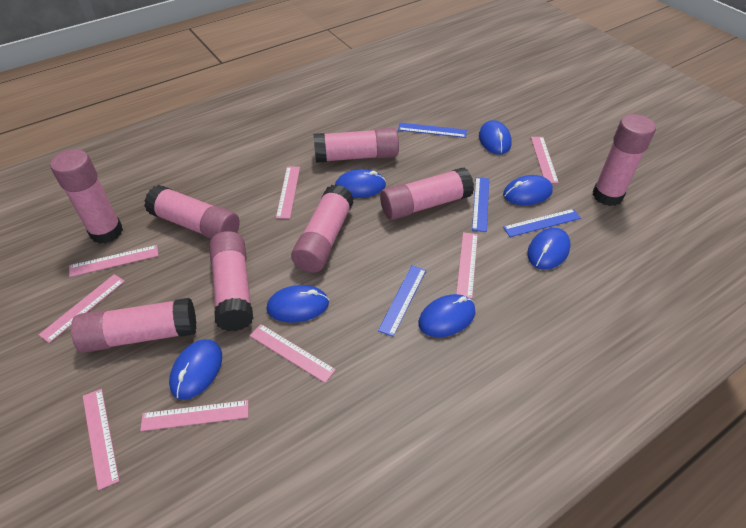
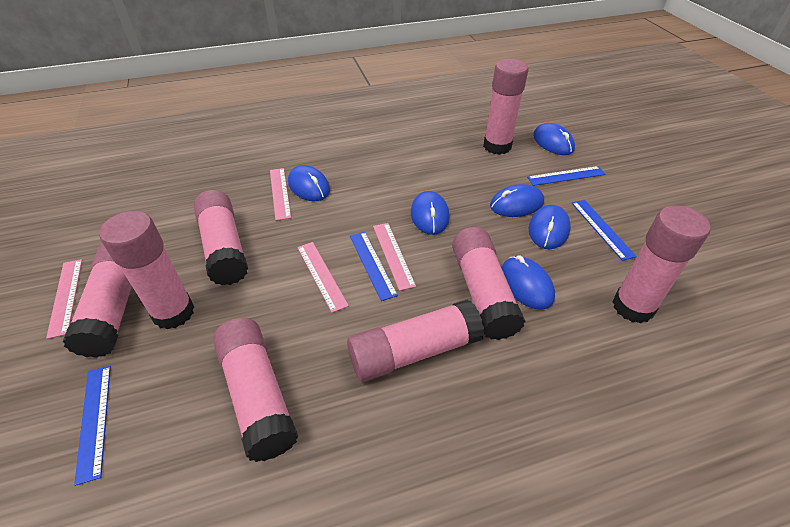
blue mouse: 7 -> 6
pink ruler: 8 -> 4

